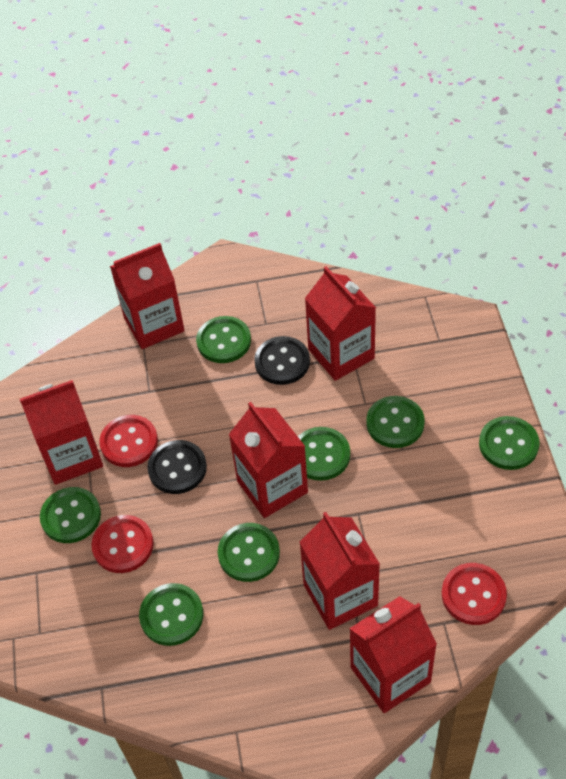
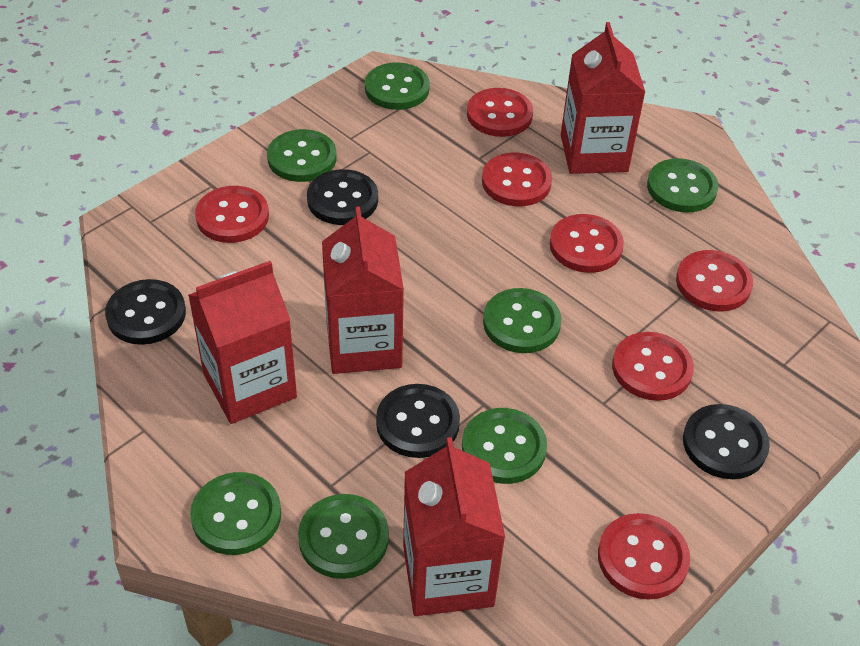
black button: 2 -> 4
red button: 3 -> 7
red carton: 6 -> 4

